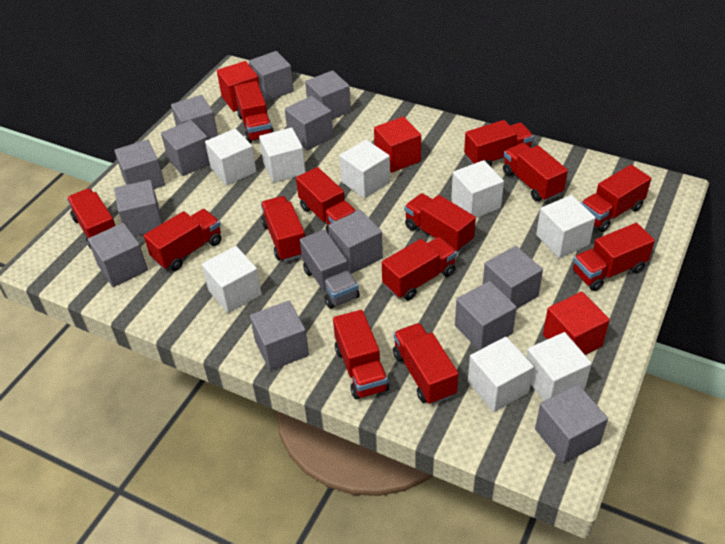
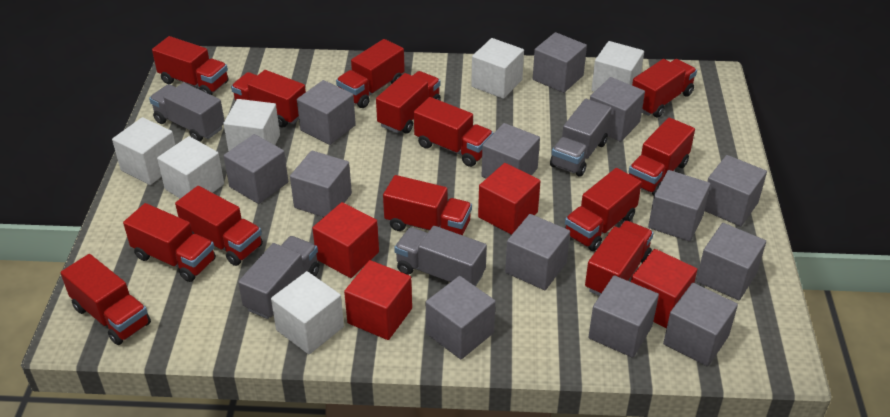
grey truck: 1 -> 4
red cube: 3 -> 4
white cube: 8 -> 6

